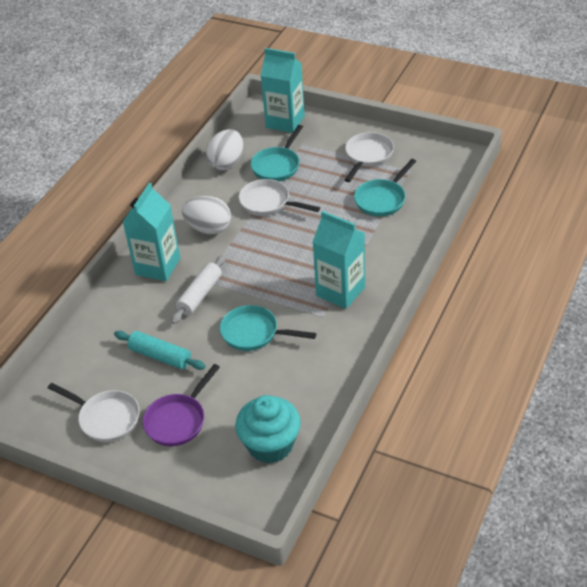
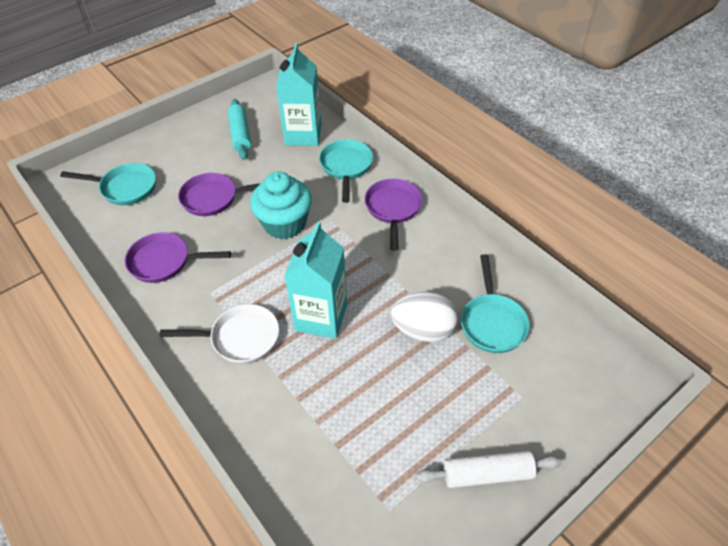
purple pan: 1 -> 3
turquoise carton: 3 -> 2
white egg: 2 -> 1
white pan: 3 -> 1

